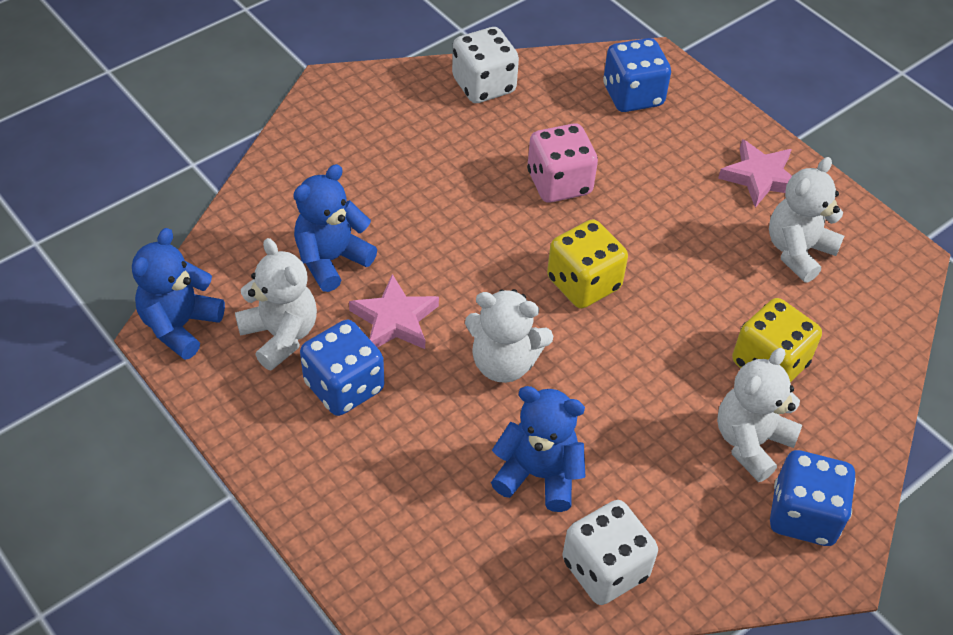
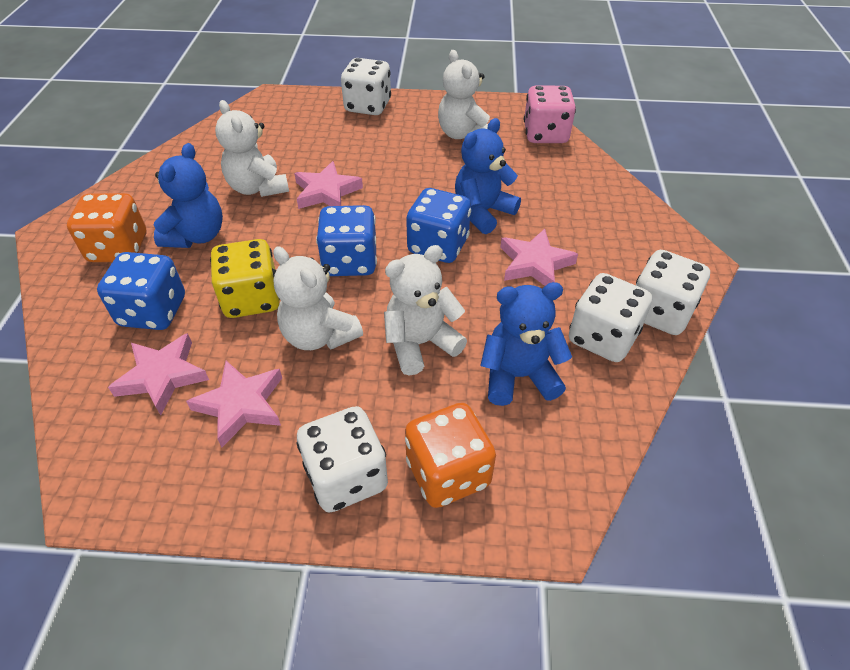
orange dice: 0 -> 2
pink star: 2 -> 4
white dice: 2 -> 4
yellow dice: 2 -> 1

